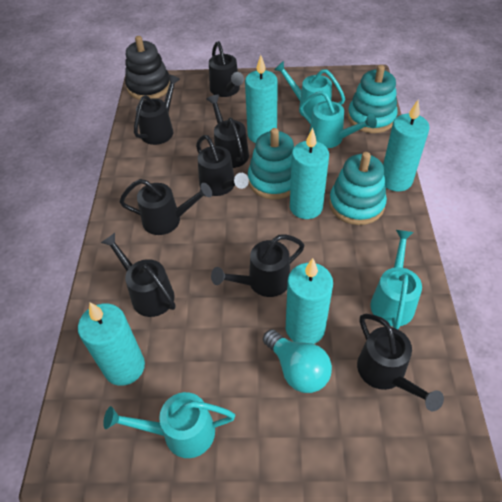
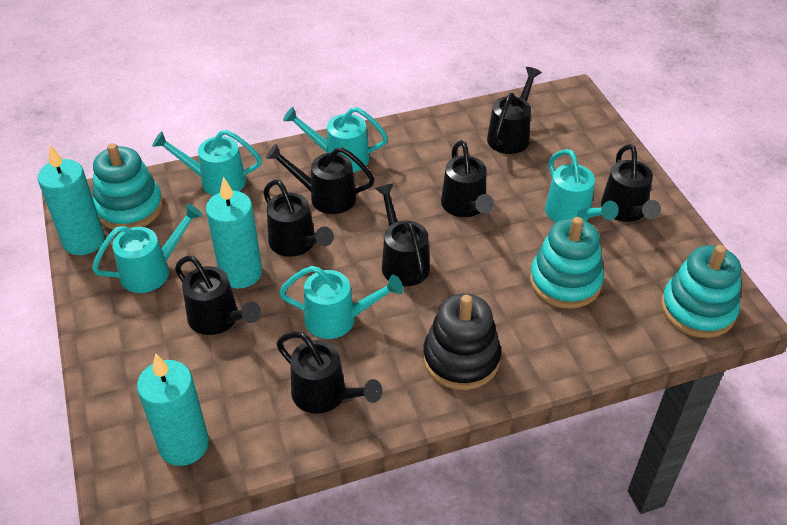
turquoise candle: 5 -> 3
turquoise light bulb: 1 -> 0
turquoise watering can: 4 -> 5

